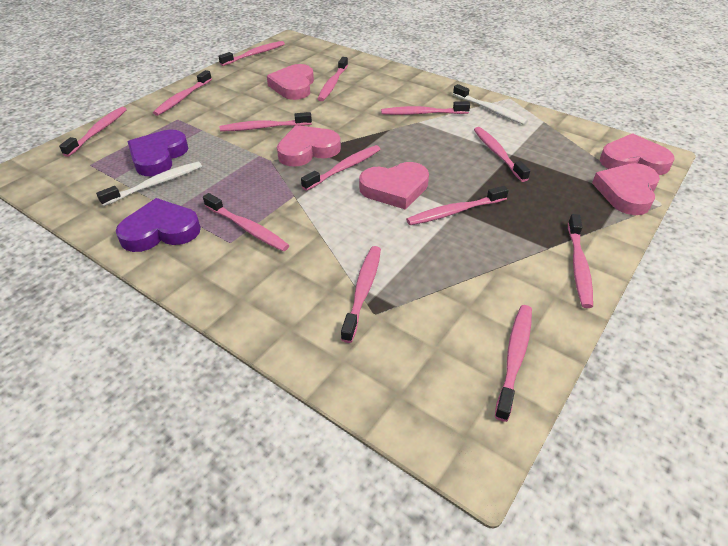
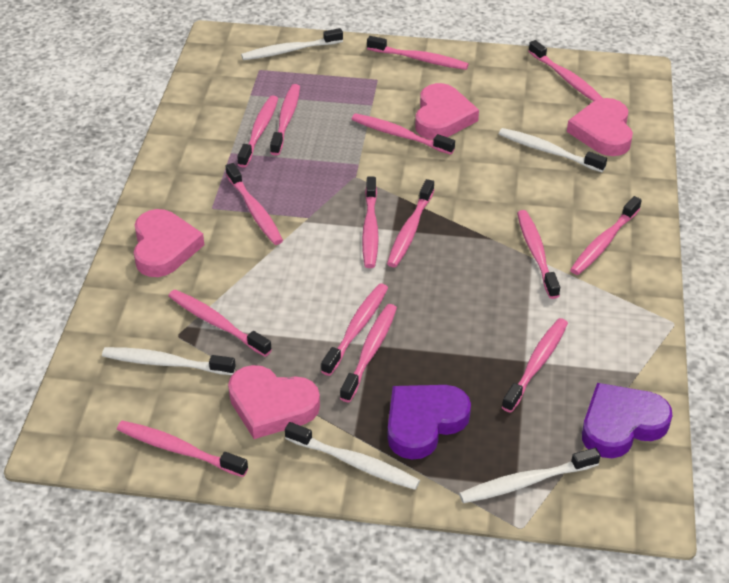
pink heart: 5 -> 4
pink toothbrush: 13 -> 15
white toothbrush: 2 -> 5

